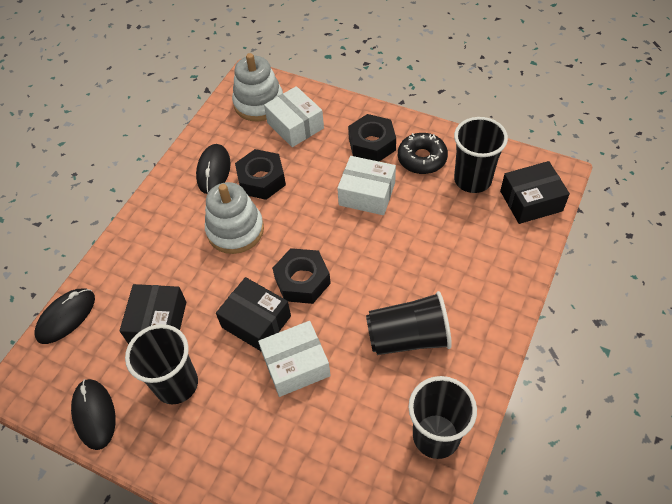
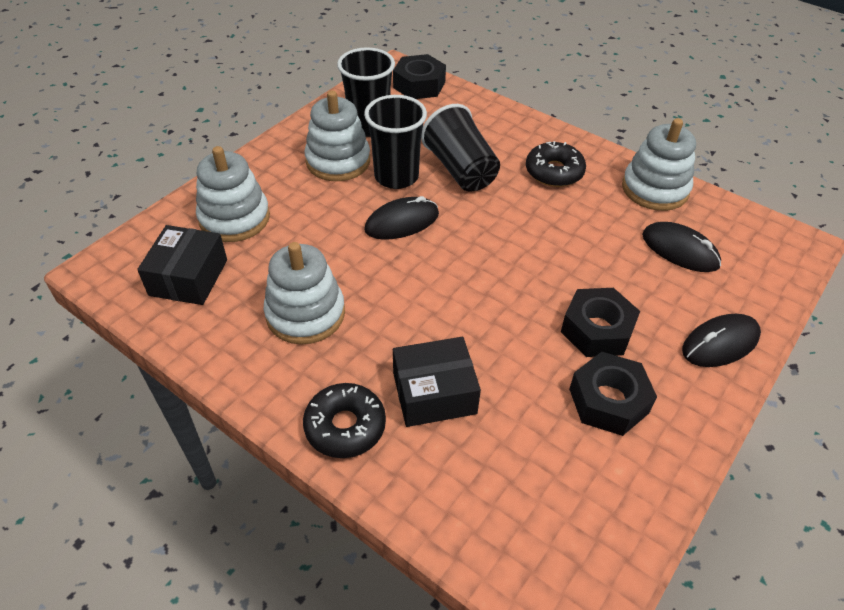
black box: 3 -> 2
black cup: 4 -> 3
black donut: 1 -> 2
white box: 3 -> 0
white stacking toy: 2 -> 4

